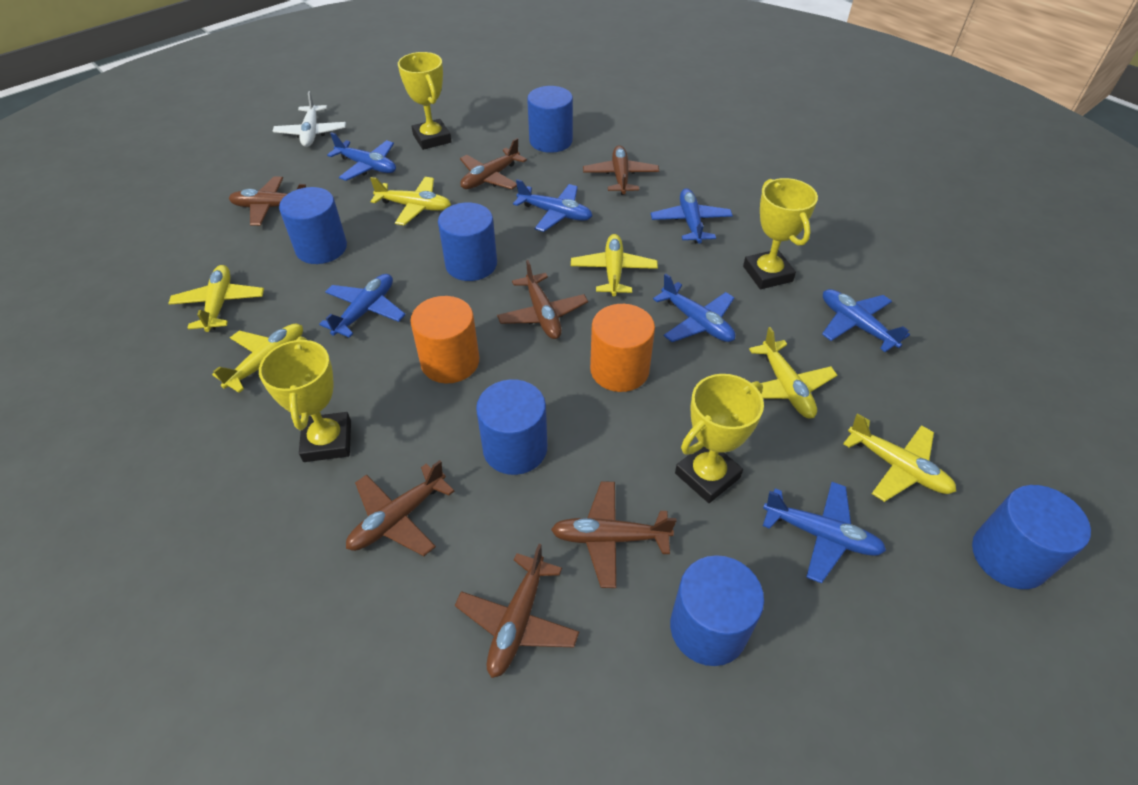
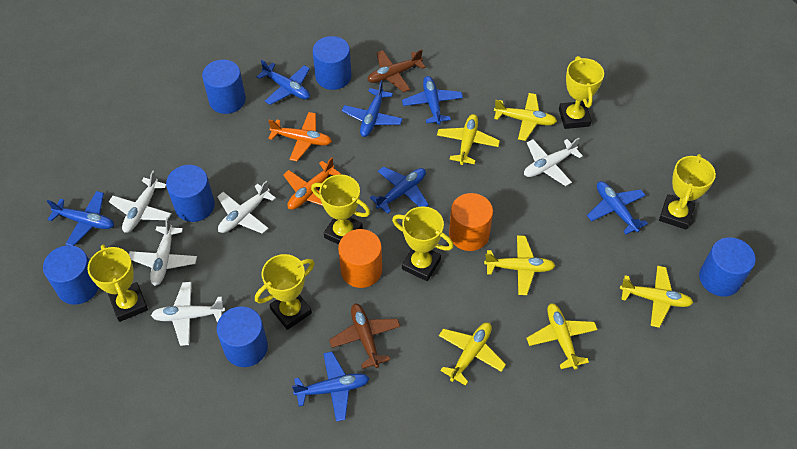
brown plane: 7 -> 2
orange plane: 0 -> 2
white plane: 1 -> 5
yellow trophy: 4 -> 6

